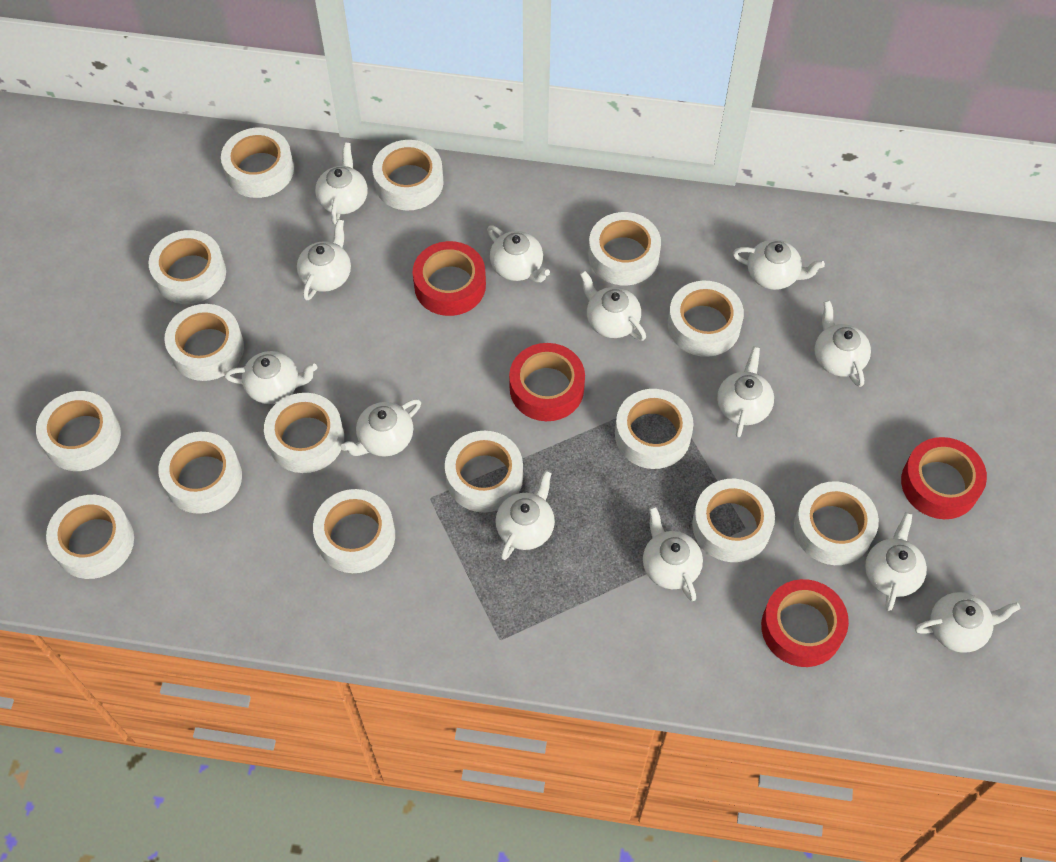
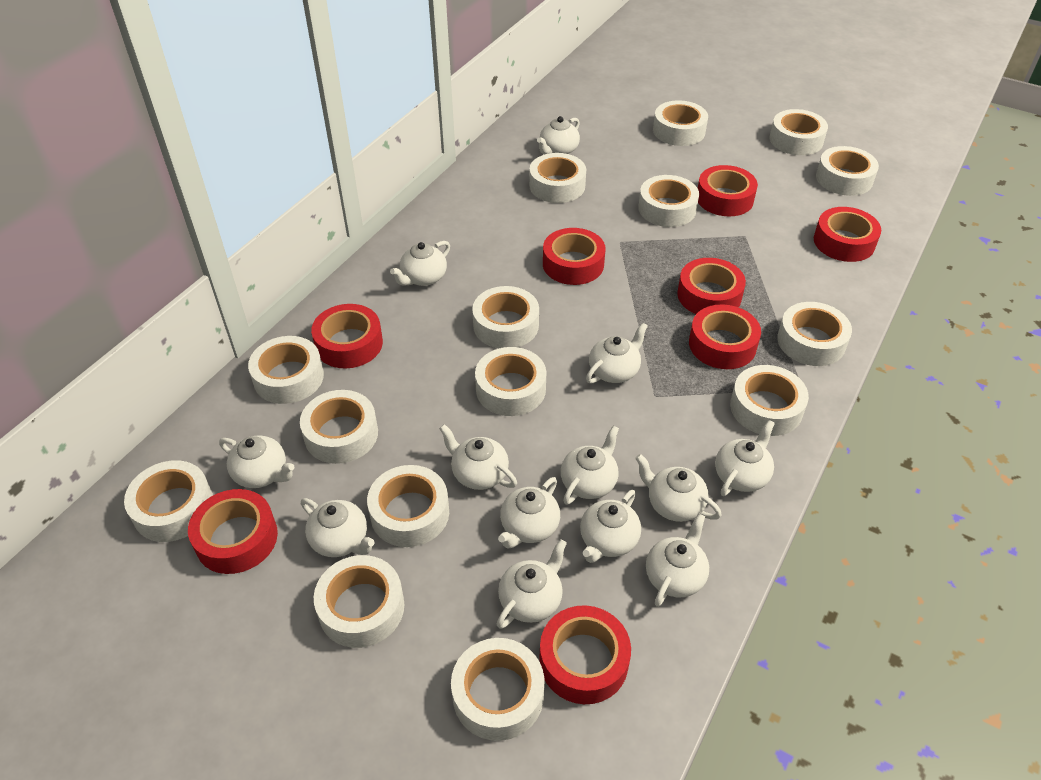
red tape: 4 -> 8

